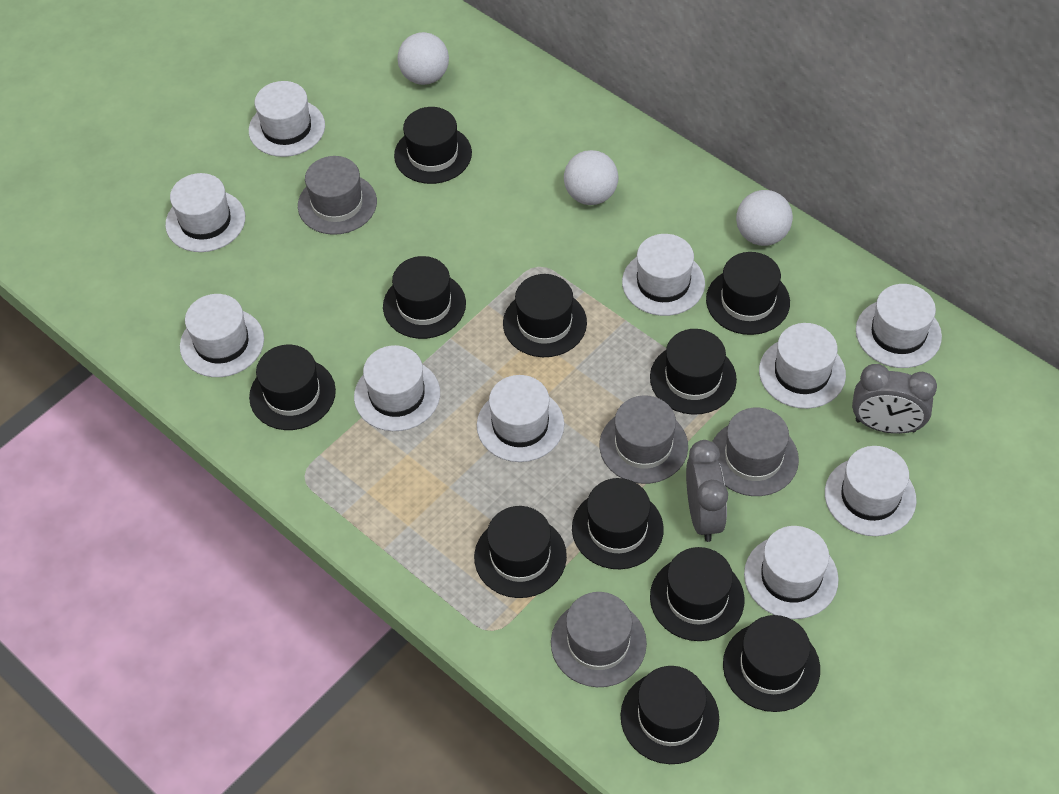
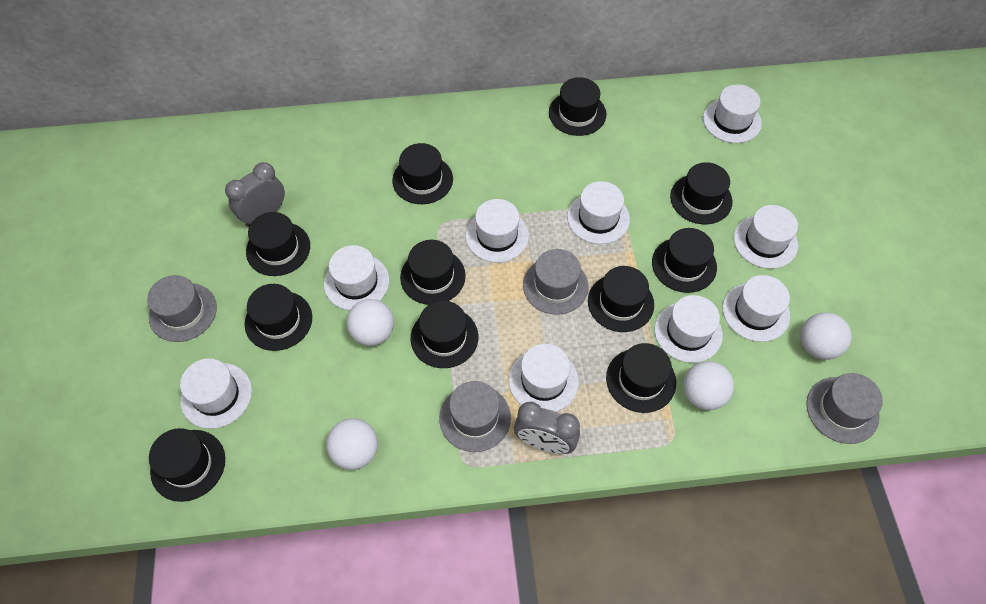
white ball: 3 -> 4
white hat: 10 -> 9

